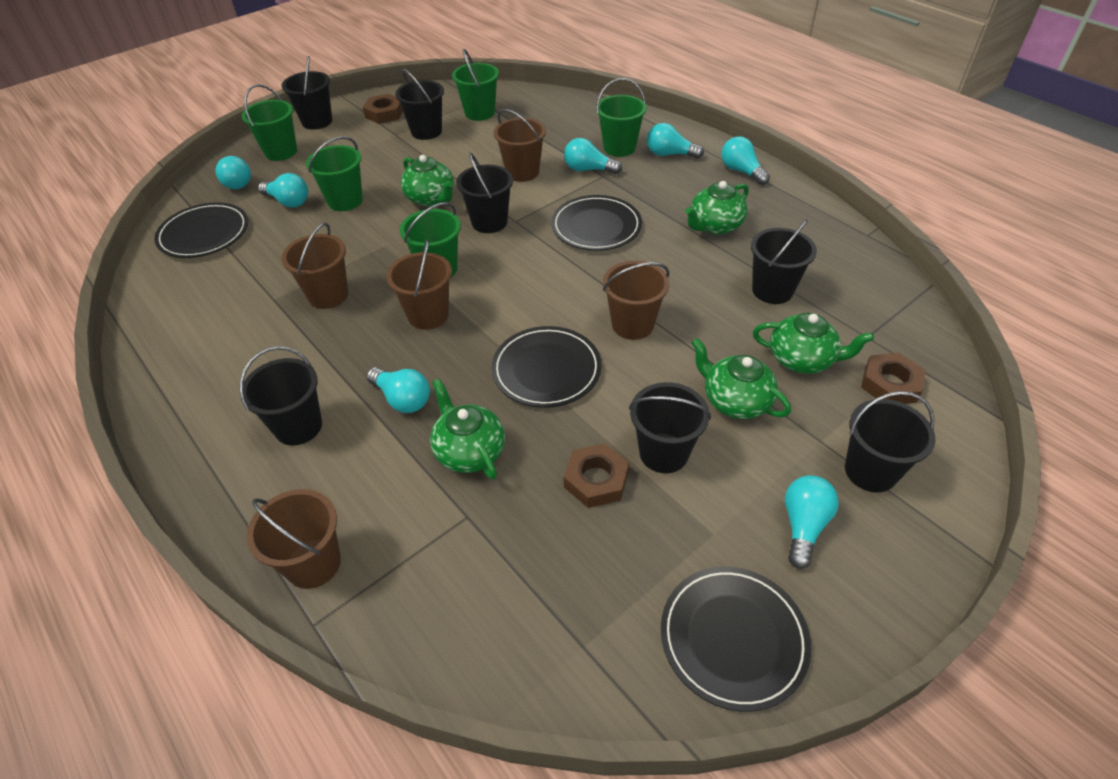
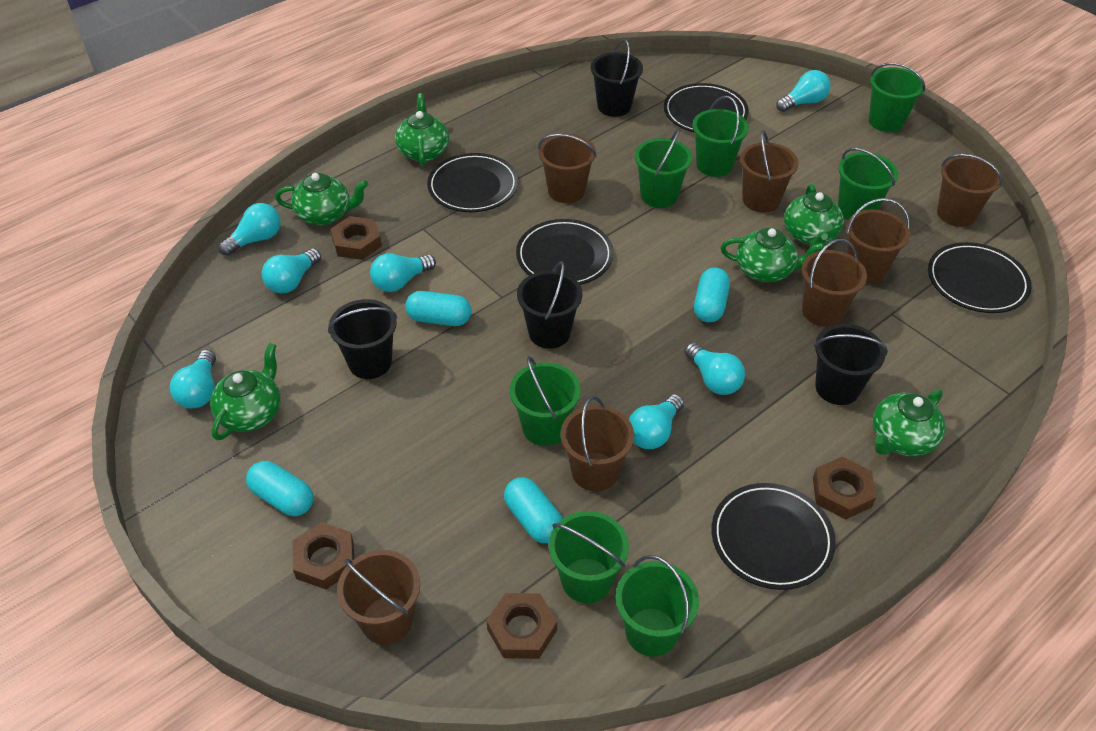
black bucket: 7 -> 4
black plate: 4 -> 5
brown bucket: 5 -> 7
brown nut: 3 -> 4
green bucket: 5 -> 7
green teapot: 5 -> 6
turquoise capsule: 0 -> 4

